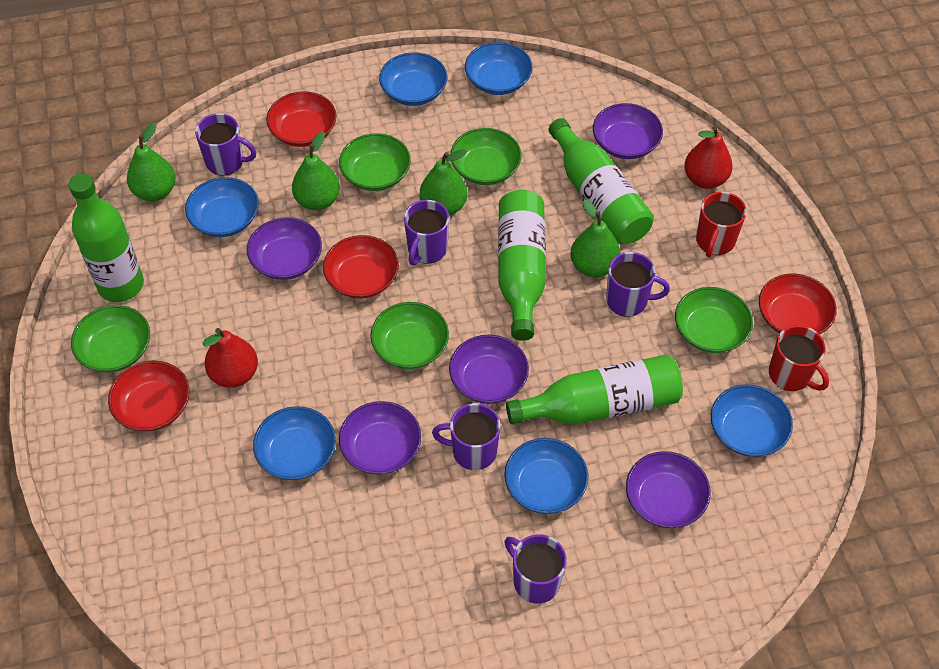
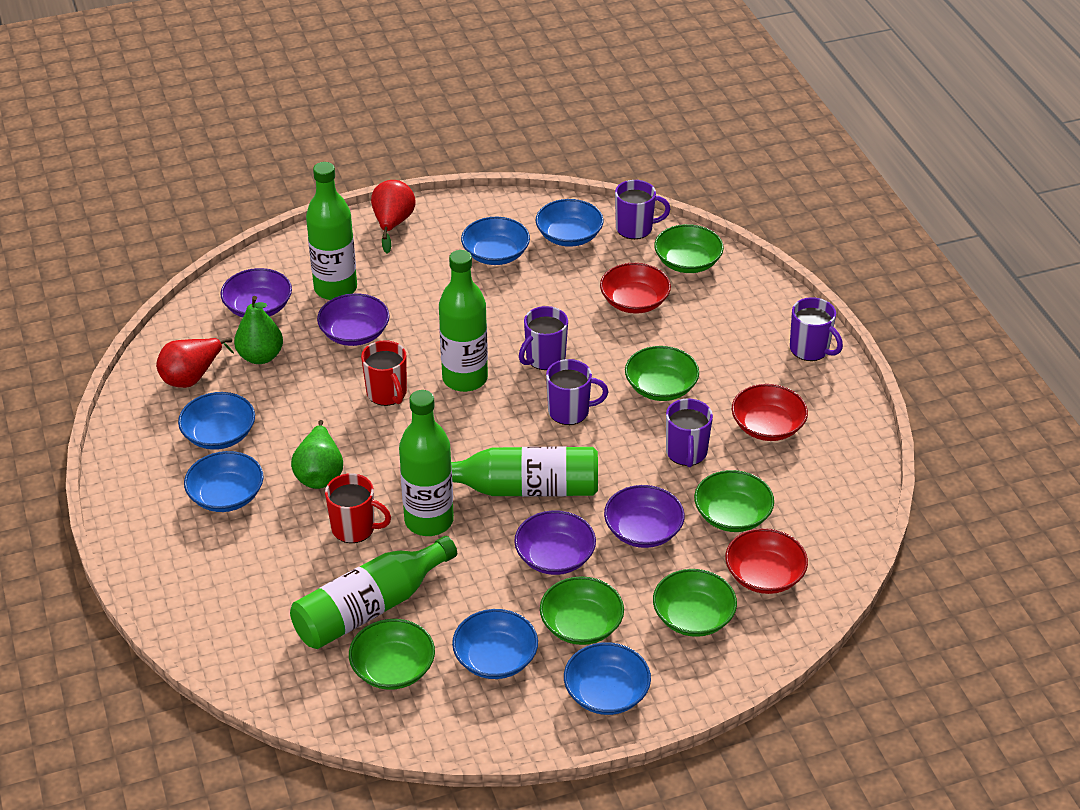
green bottle: 4 -> 5
green bowl: 5 -> 6
green pear: 4 -> 2
purple bowl: 5 -> 4
red bowl: 4 -> 3

